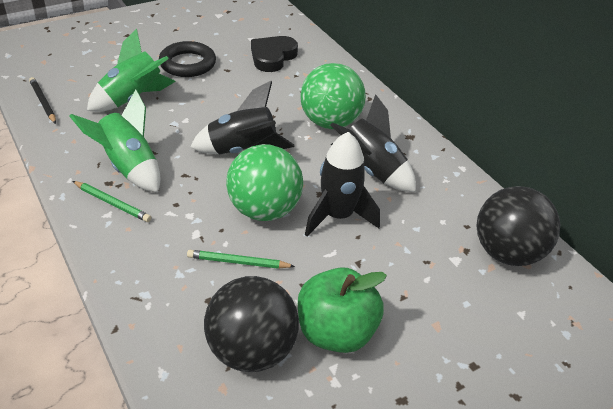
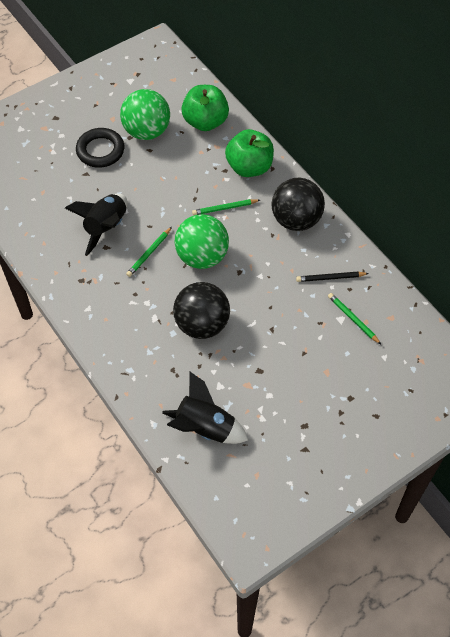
black heart: 1 -> 0
black rocket: 3 -> 2
green apple: 1 -> 2
green pencil: 2 -> 3
green rocket: 2 -> 0

